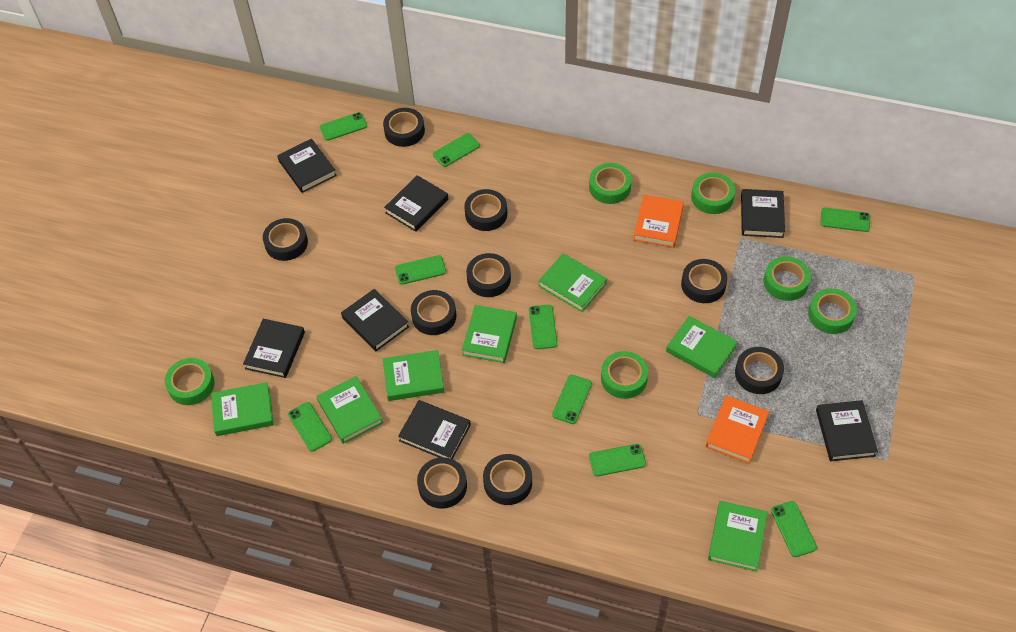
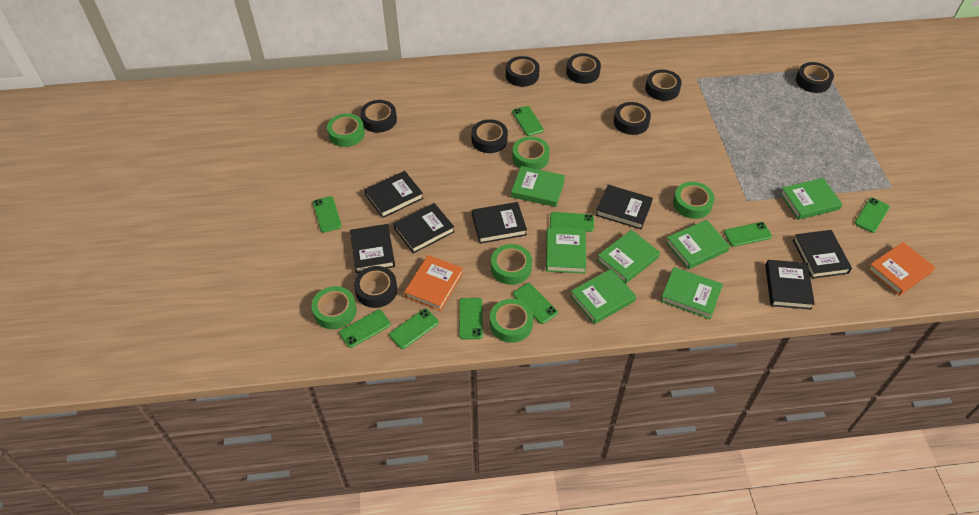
black tape: 9 -> 8

